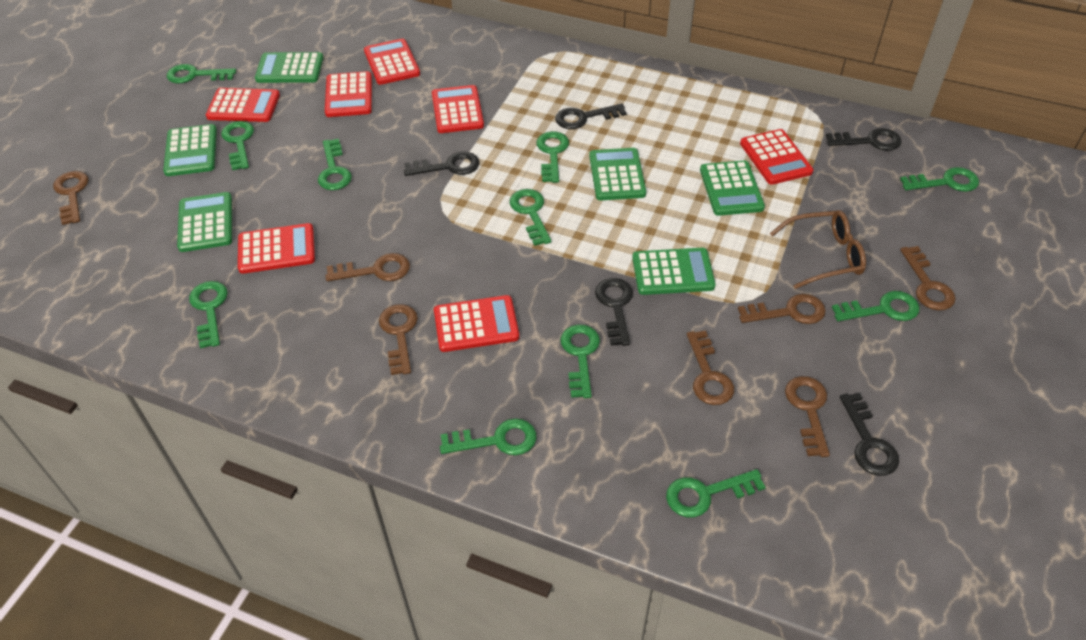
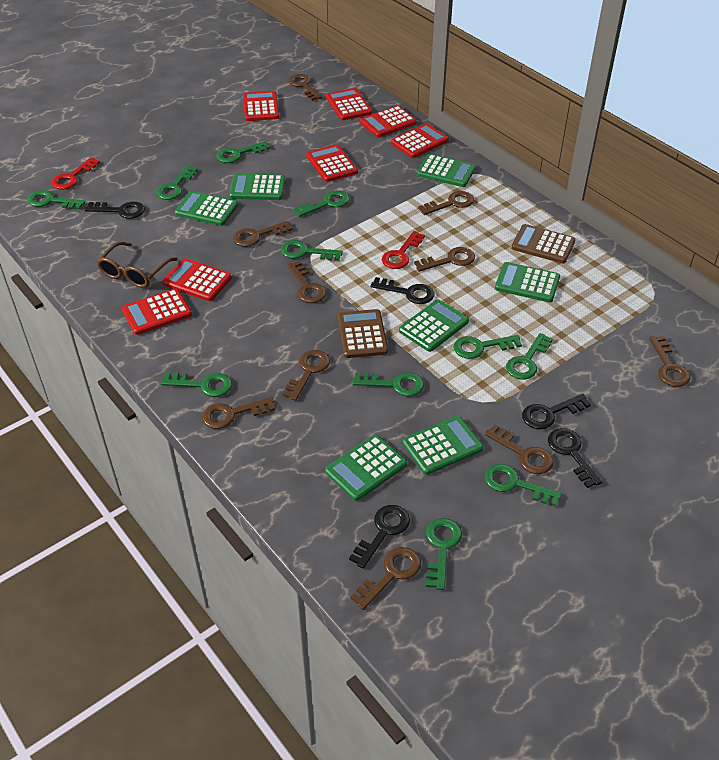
brown calculator: 0 -> 2
brown key: 7 -> 10
green calculator: 6 -> 7
red key: 0 -> 2

